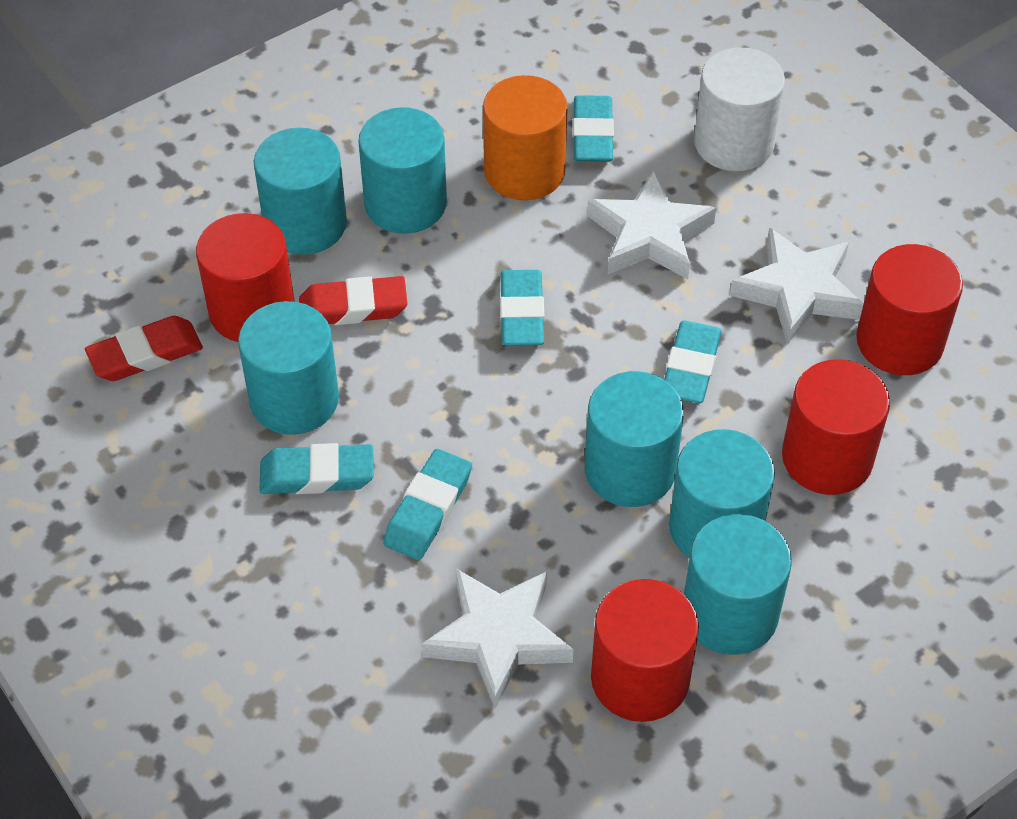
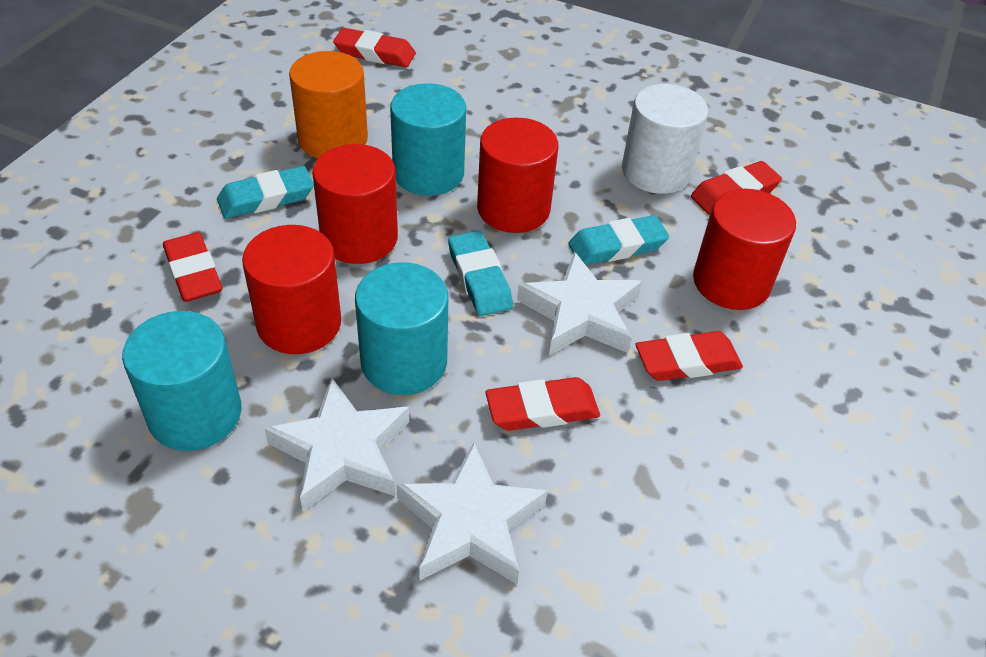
red eraser: 2 -> 5
turquoise cylinder: 6 -> 3
turquoise eraser: 5 -> 3

